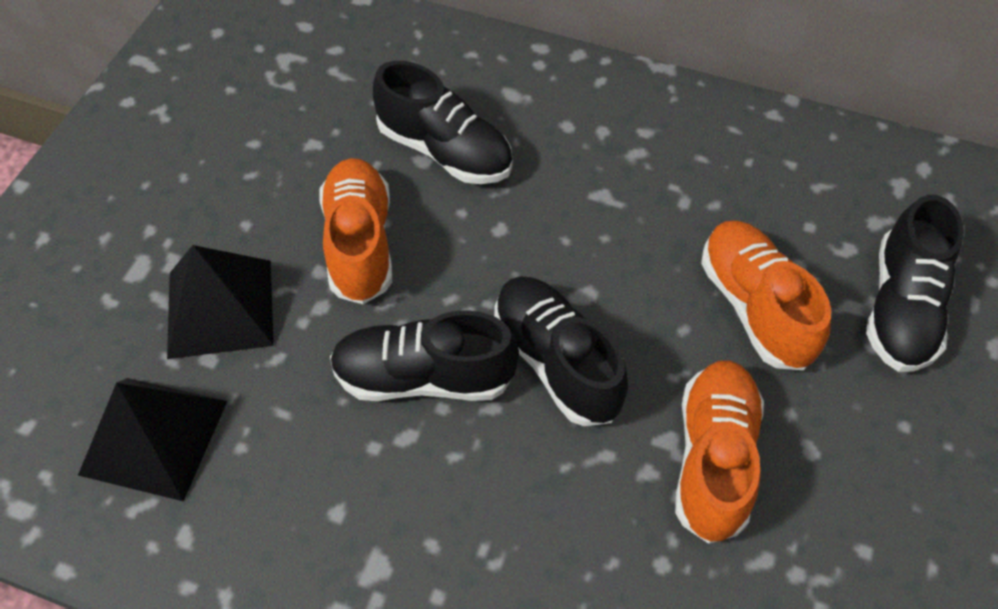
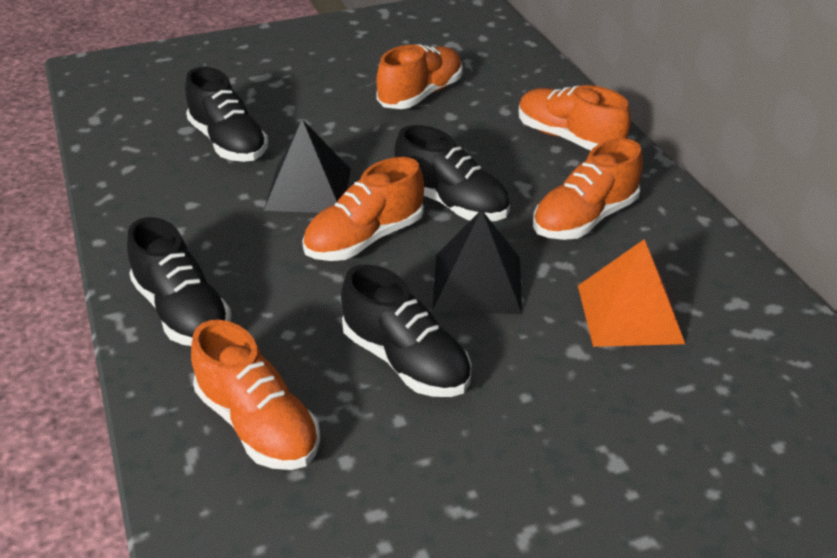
orange pyramid: 0 -> 1
orange shoe: 3 -> 5

